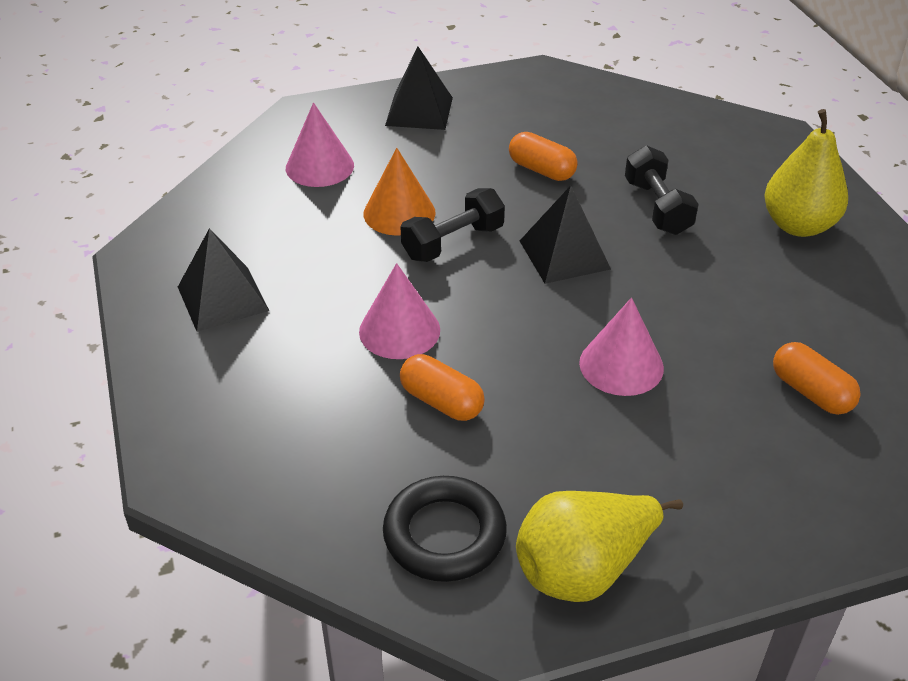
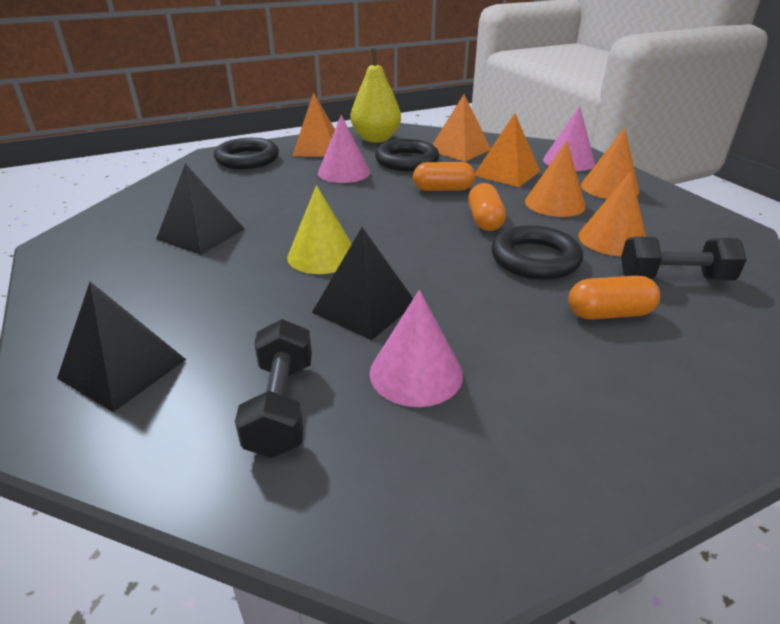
black ring: 1 -> 3
orange cone: 1 -> 3
orange pyramid: 0 -> 3
yellow cone: 0 -> 1
yellow pear: 2 -> 1

